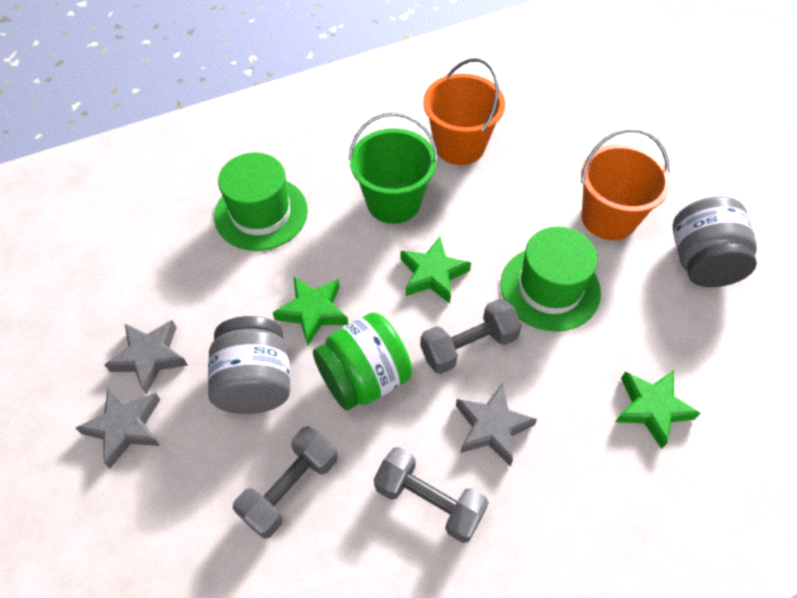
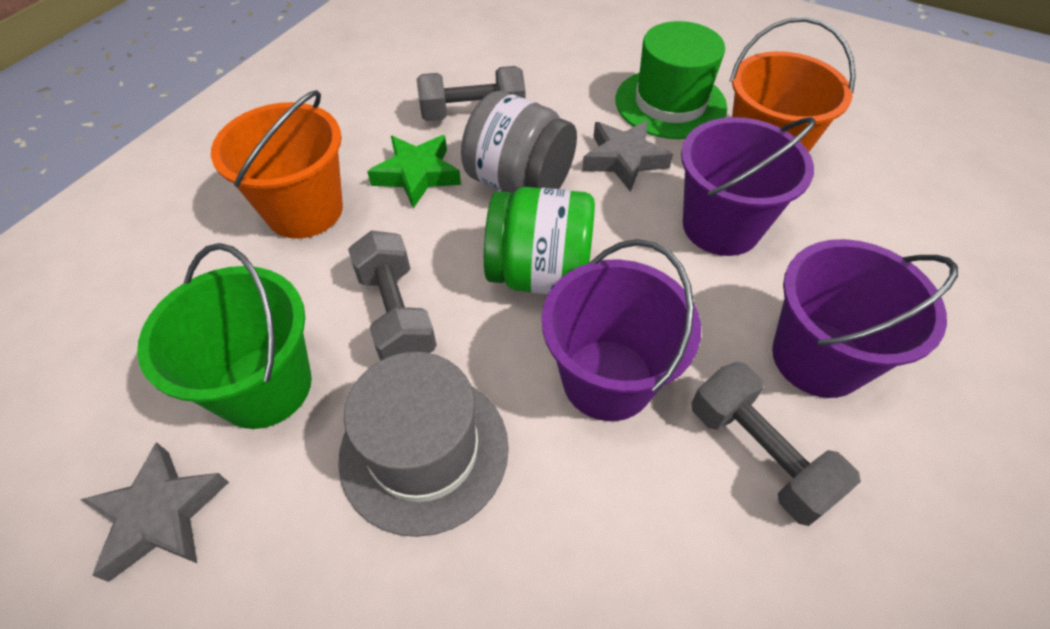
green hat: 2 -> 1
green star: 3 -> 1
grey hat: 0 -> 1
grey jar: 2 -> 1
grey star: 3 -> 2
purple bucket: 0 -> 3

